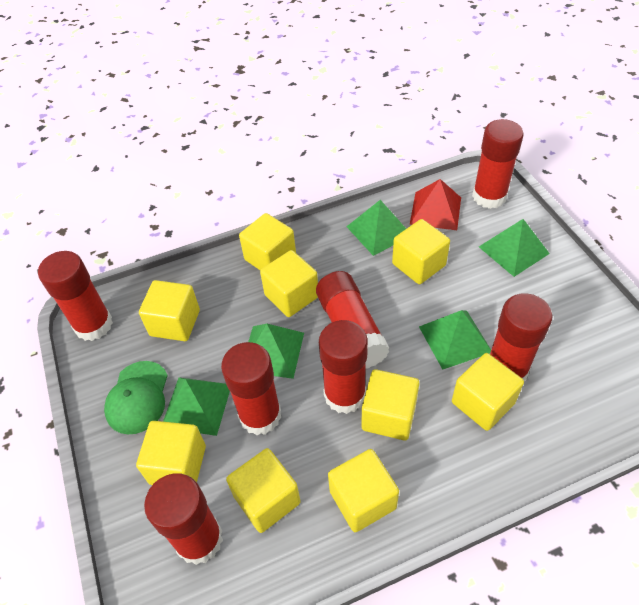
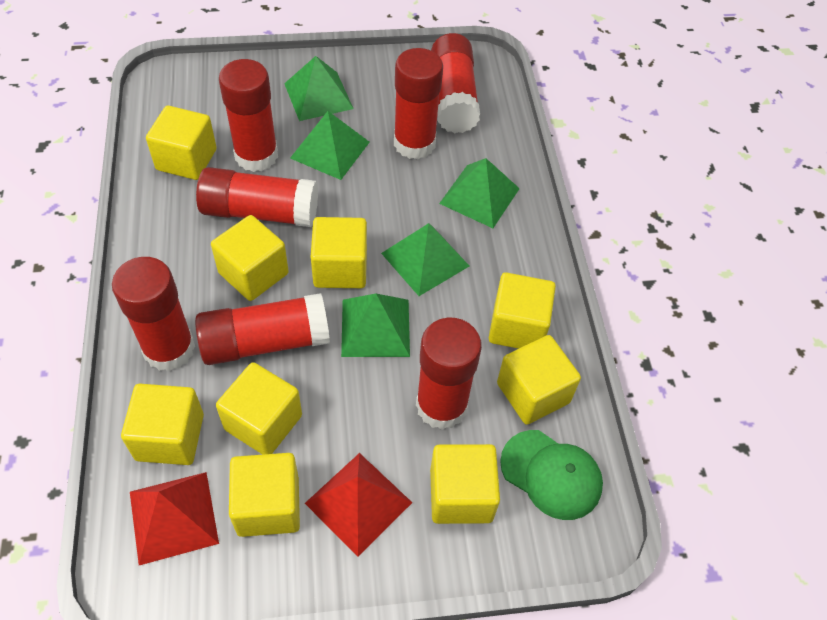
red pyramid: 1 -> 2

